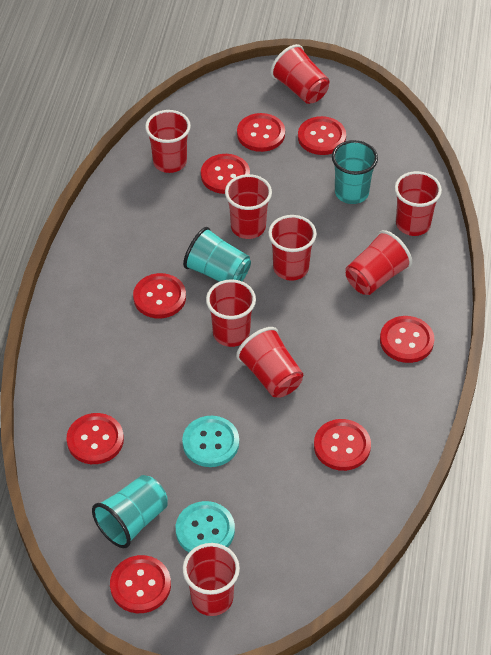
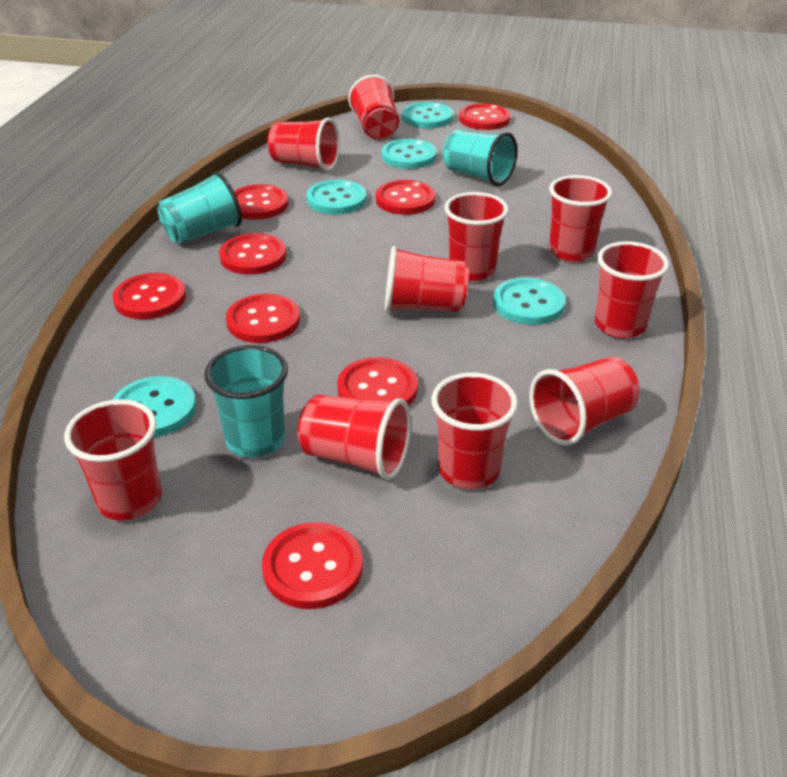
red cup: 9 -> 10
turquoise button: 2 -> 5

